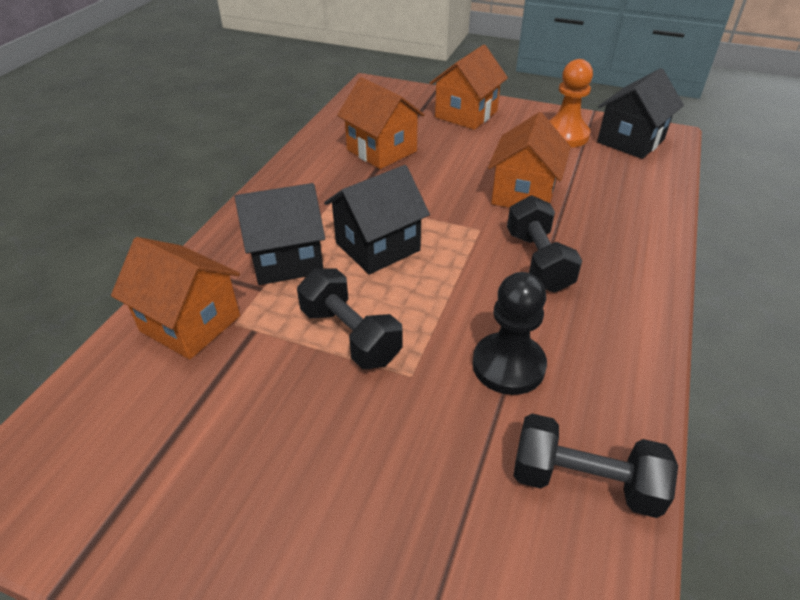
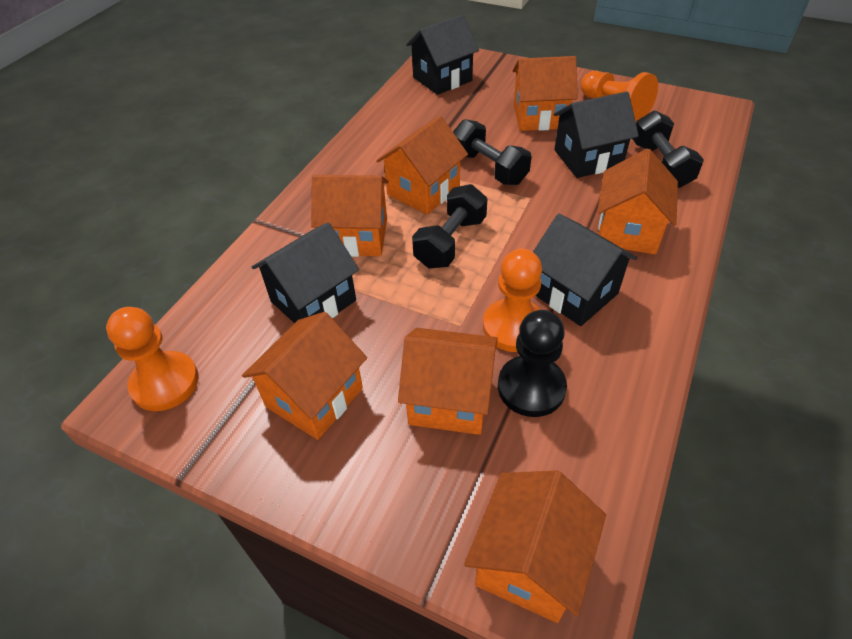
black house: 3 -> 4
orange house: 4 -> 7
orange pawn: 1 -> 3

